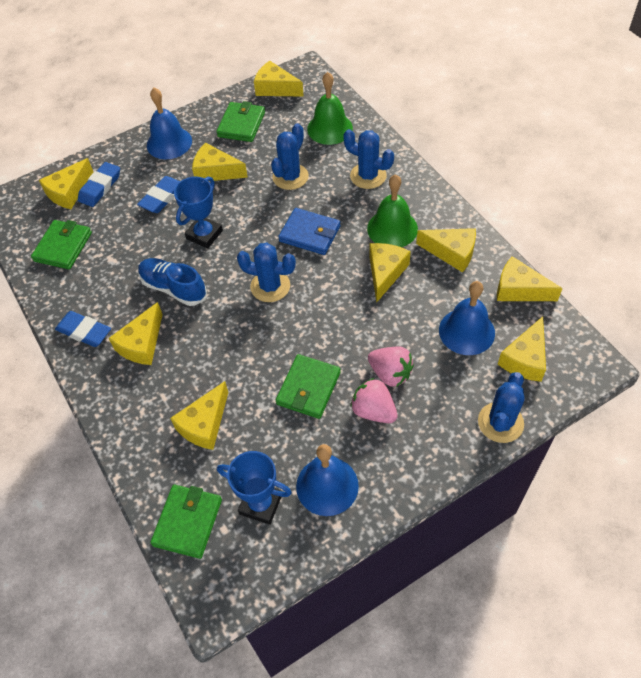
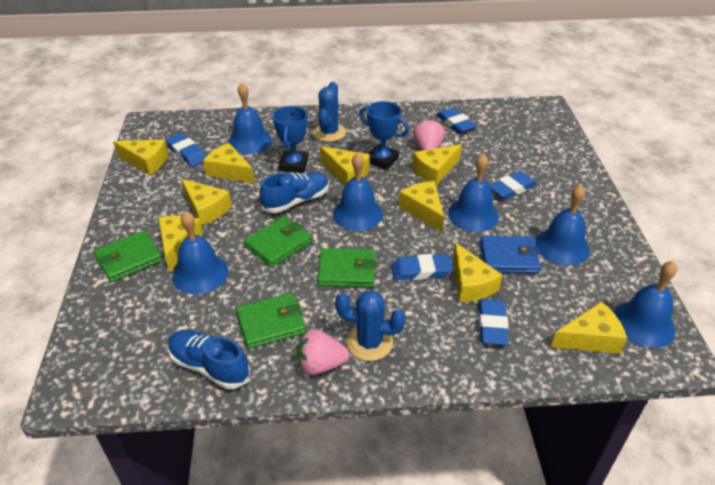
blue bell: 3 -> 6
blue cactus: 4 -> 2
blue eraser: 3 -> 5
blue shoe: 1 -> 2
green bell: 2 -> 0

